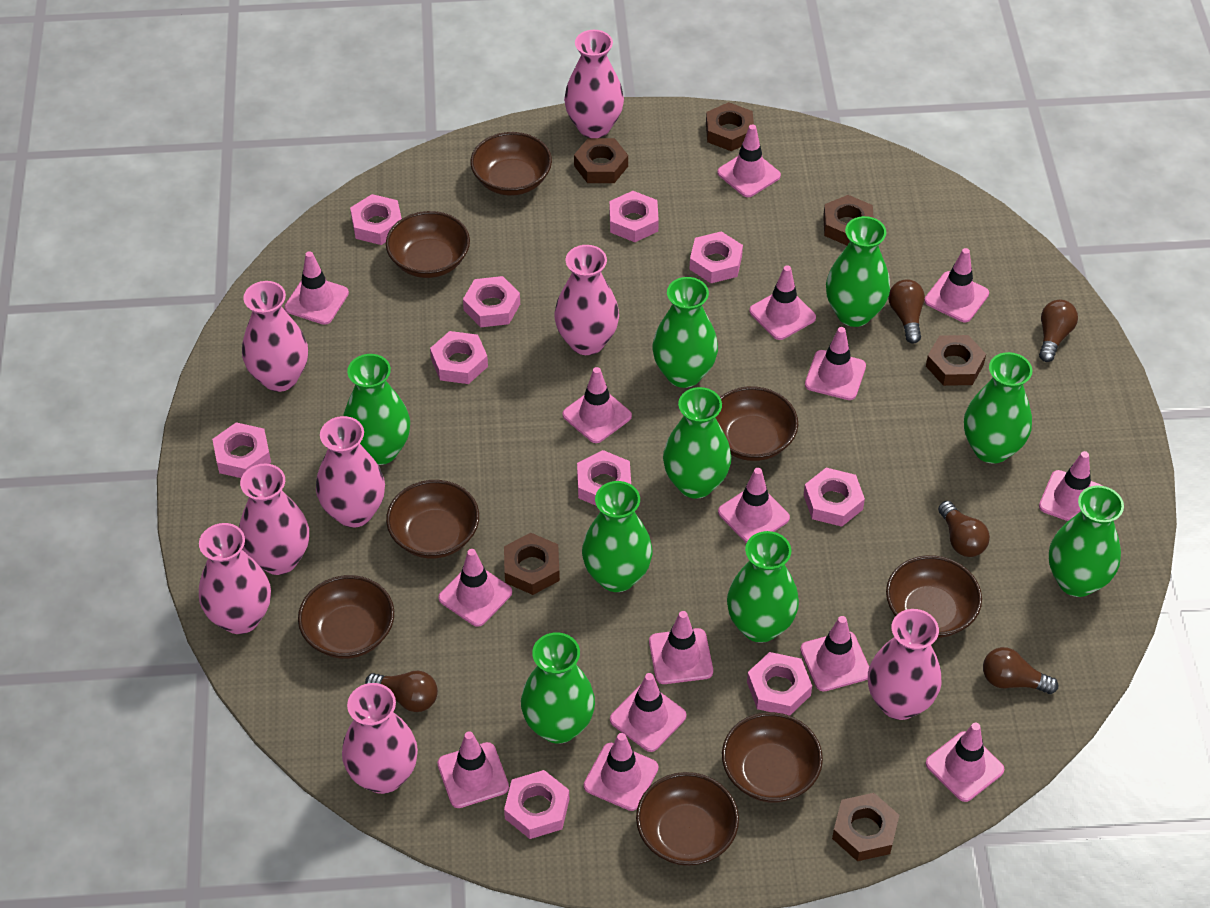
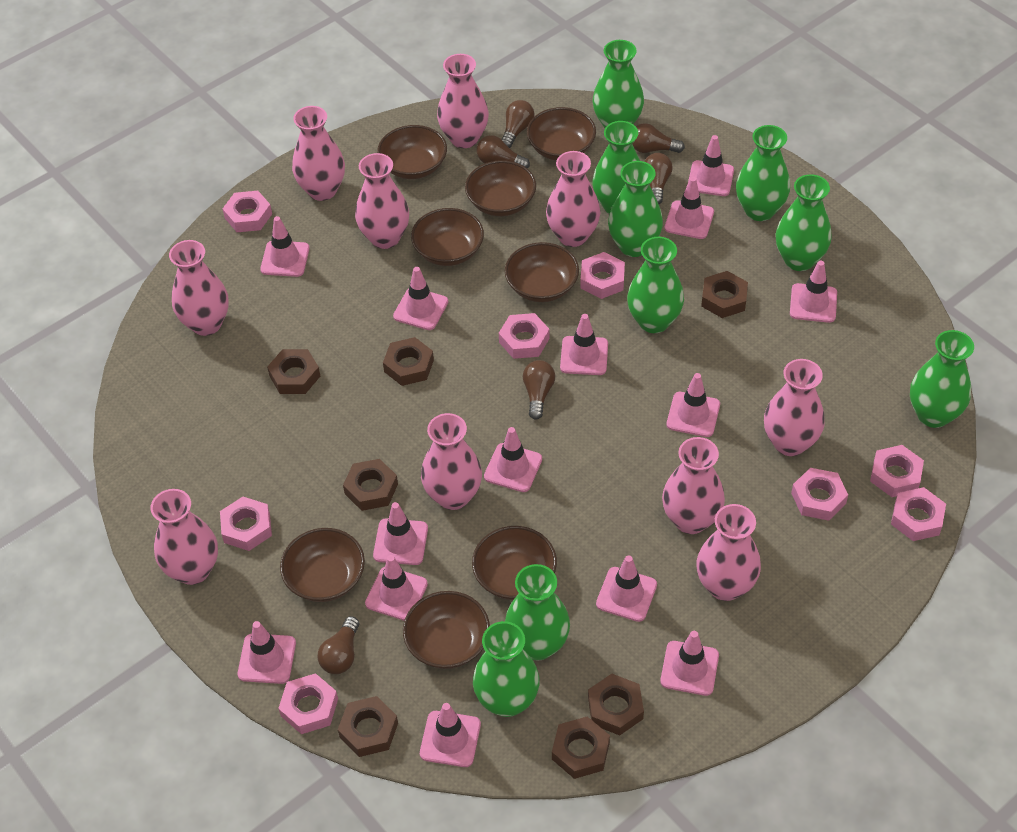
brown light bulb: 5 -> 6
brown nut: 6 -> 7
pink nut: 10 -> 8
pink traffic cone: 15 -> 14
pink vase: 8 -> 10

